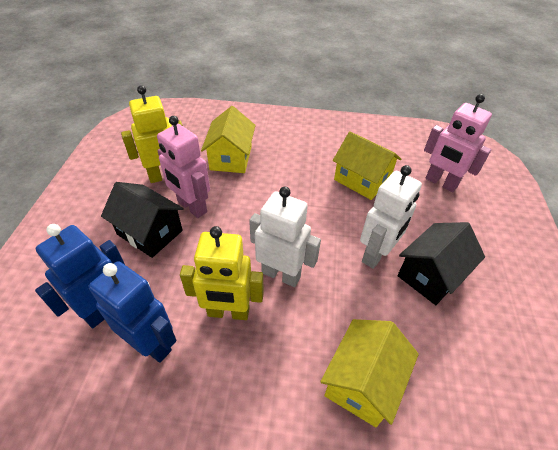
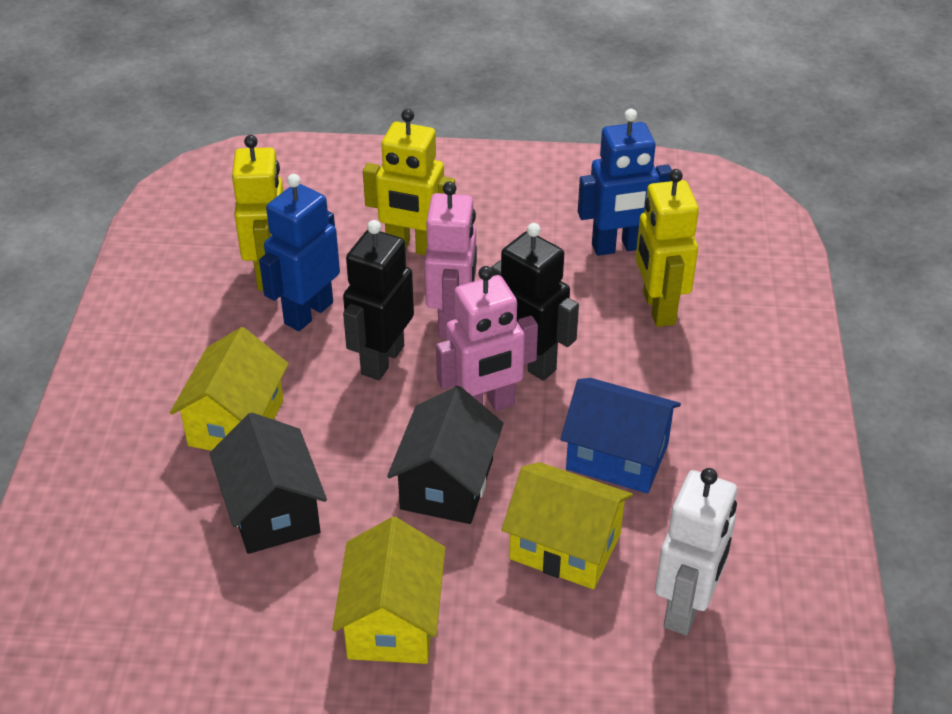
black robot: 0 -> 2
blue house: 0 -> 1
white robot: 2 -> 1
yellow robot: 2 -> 3

